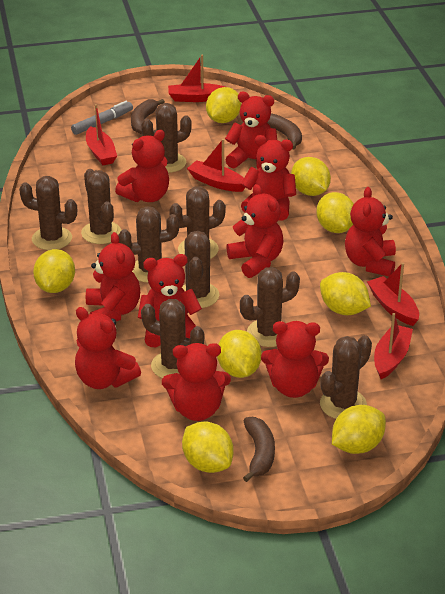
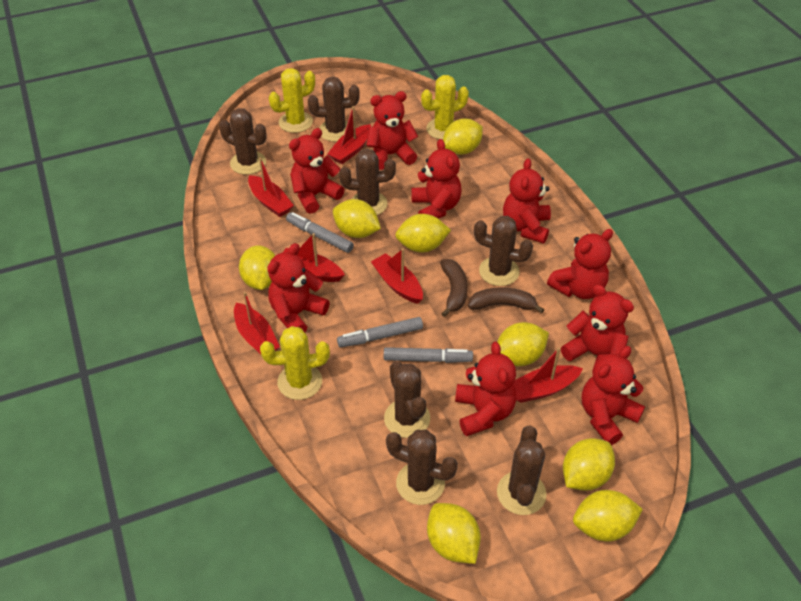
brown banana: 3 -> 2
brown cactus: 9 -> 7
grey marker: 1 -> 3
red boat: 5 -> 6
red teddy bear: 10 -> 9
yellow cactus: 0 -> 3

